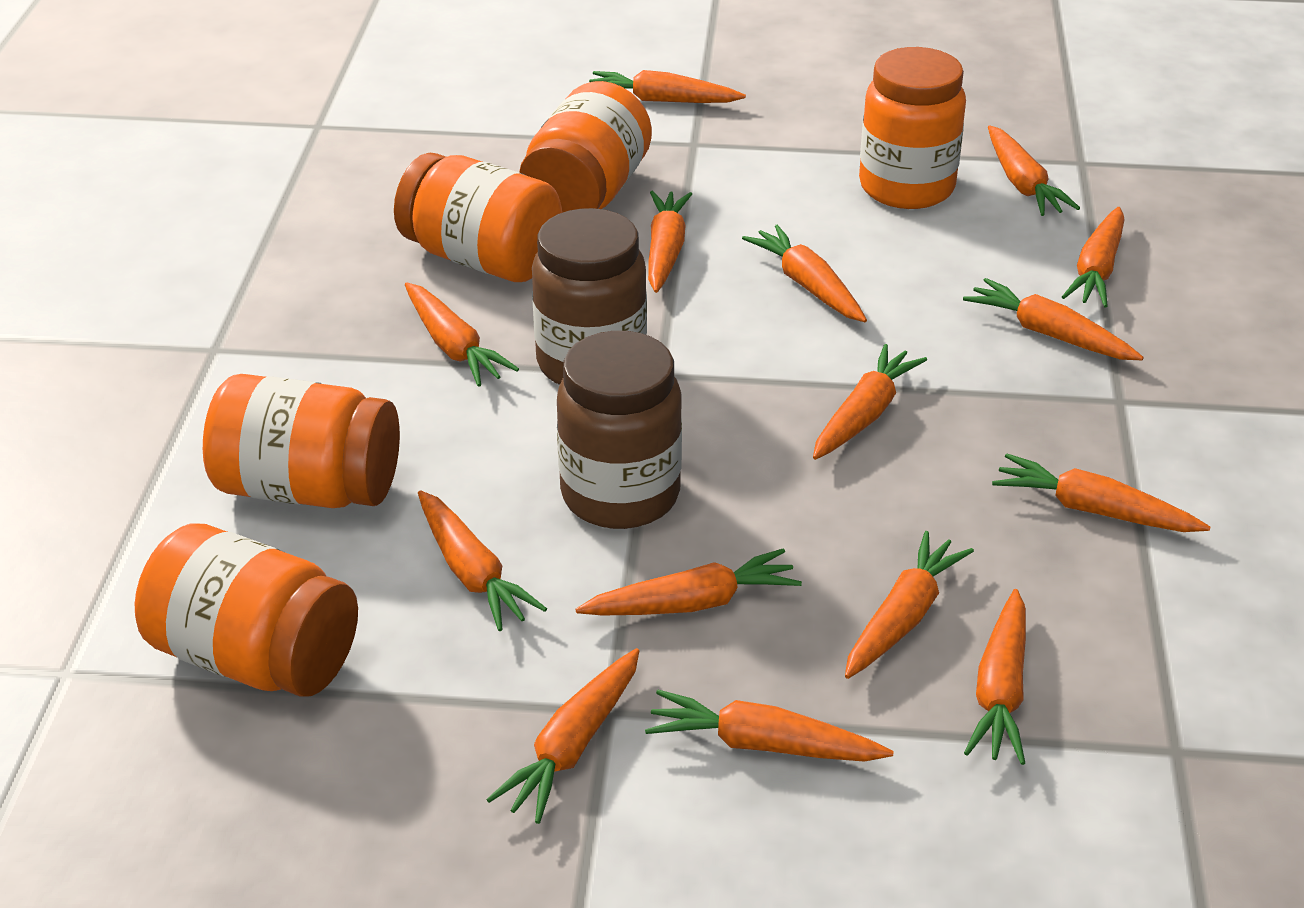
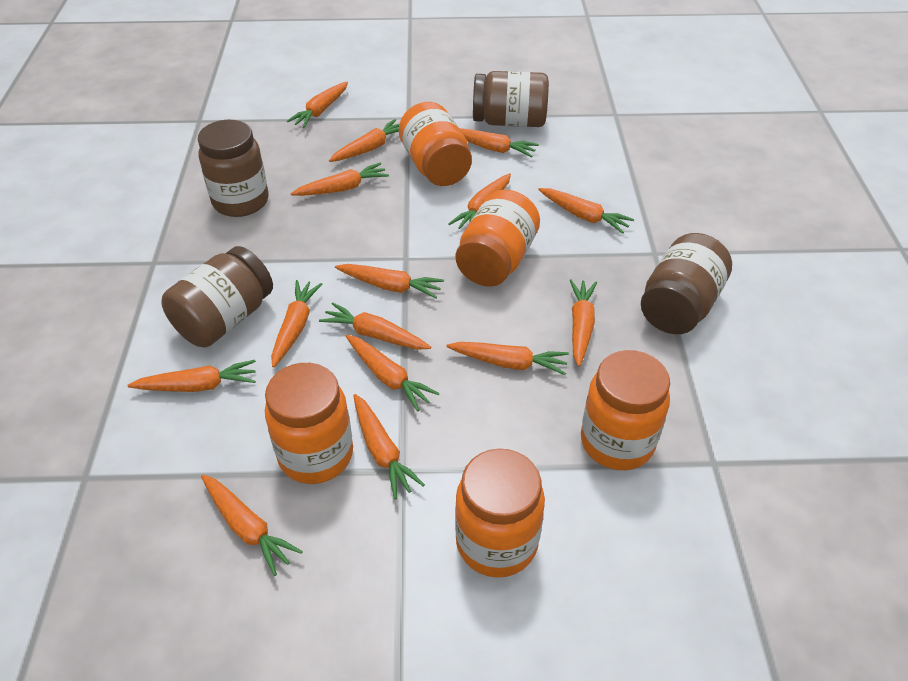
brown jar: 2 -> 4

